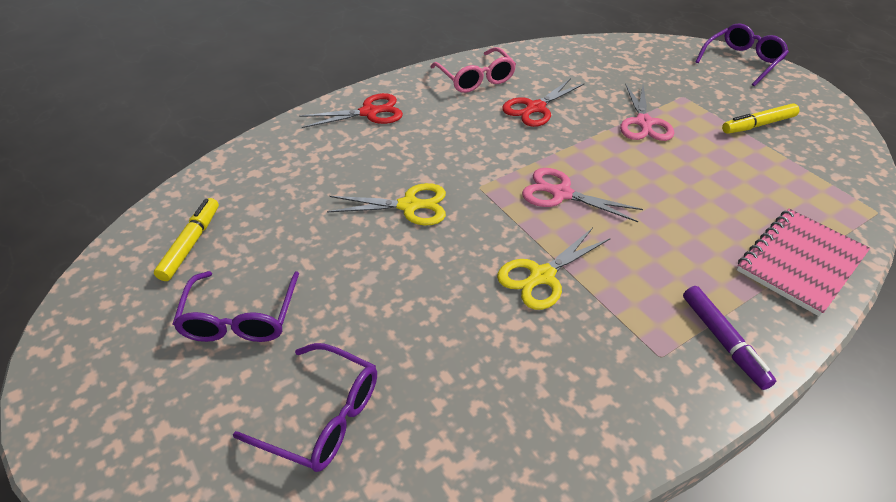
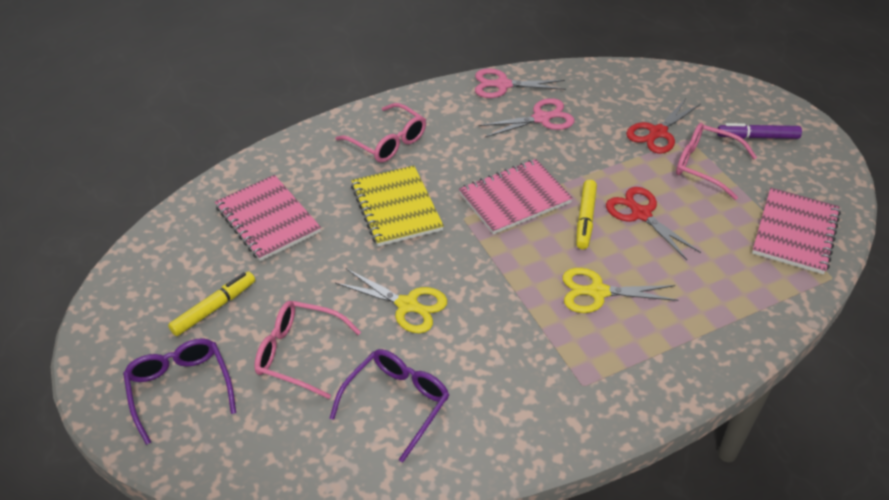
pink glasses: 1 -> 3
pink notebook: 1 -> 3
purple glasses: 3 -> 2
yellow notebook: 0 -> 1

